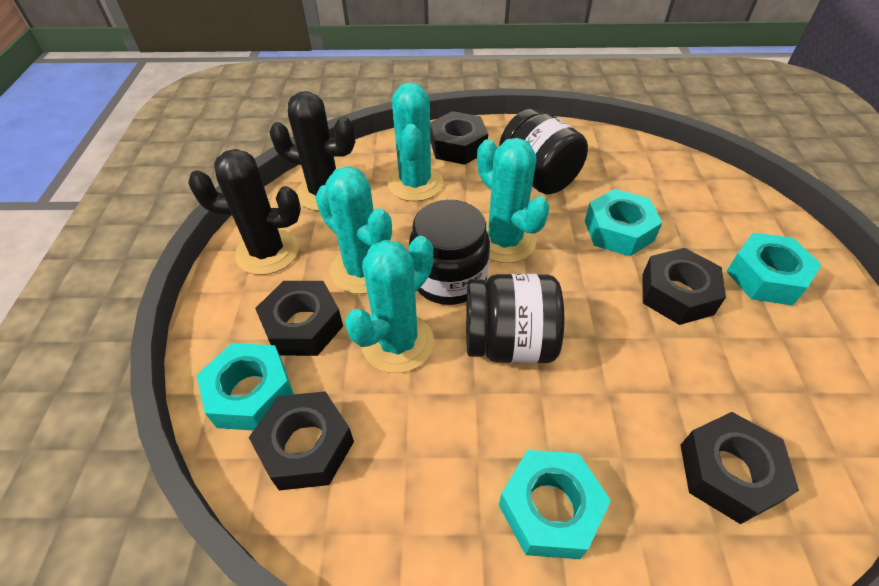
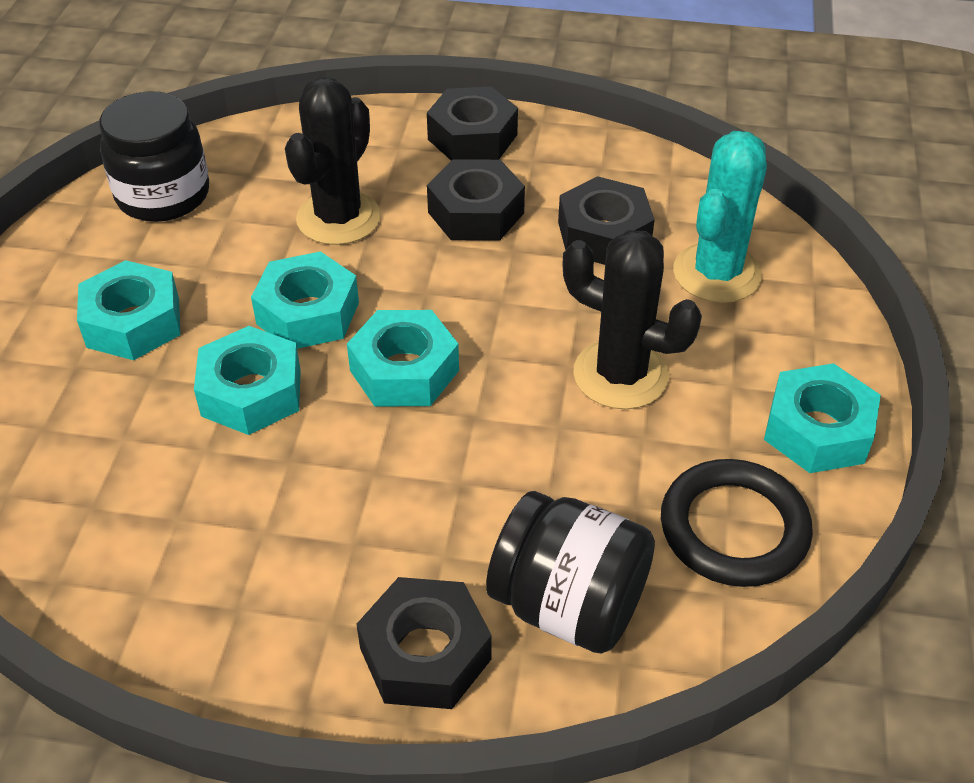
black jar: 3 -> 2
black nut: 5 -> 4
black ring: 0 -> 1
turquoise cactus: 4 -> 1
turquoise nut: 4 -> 5

